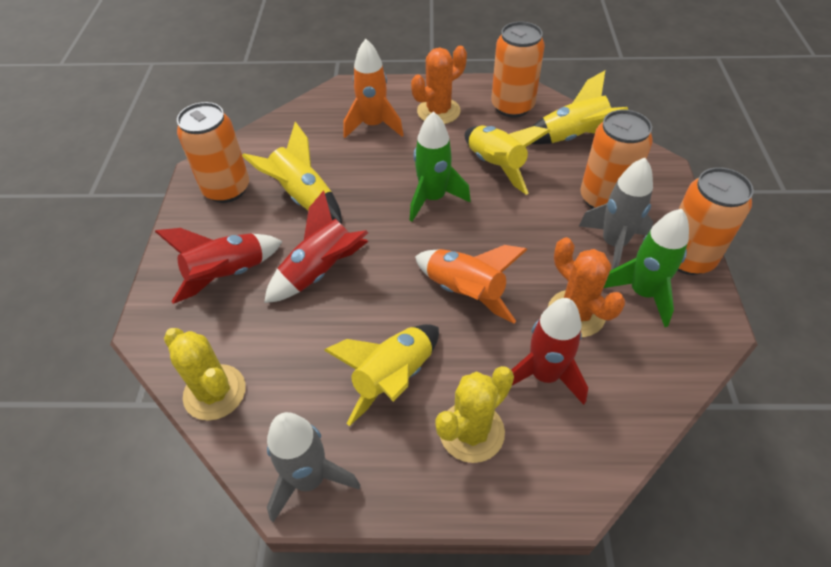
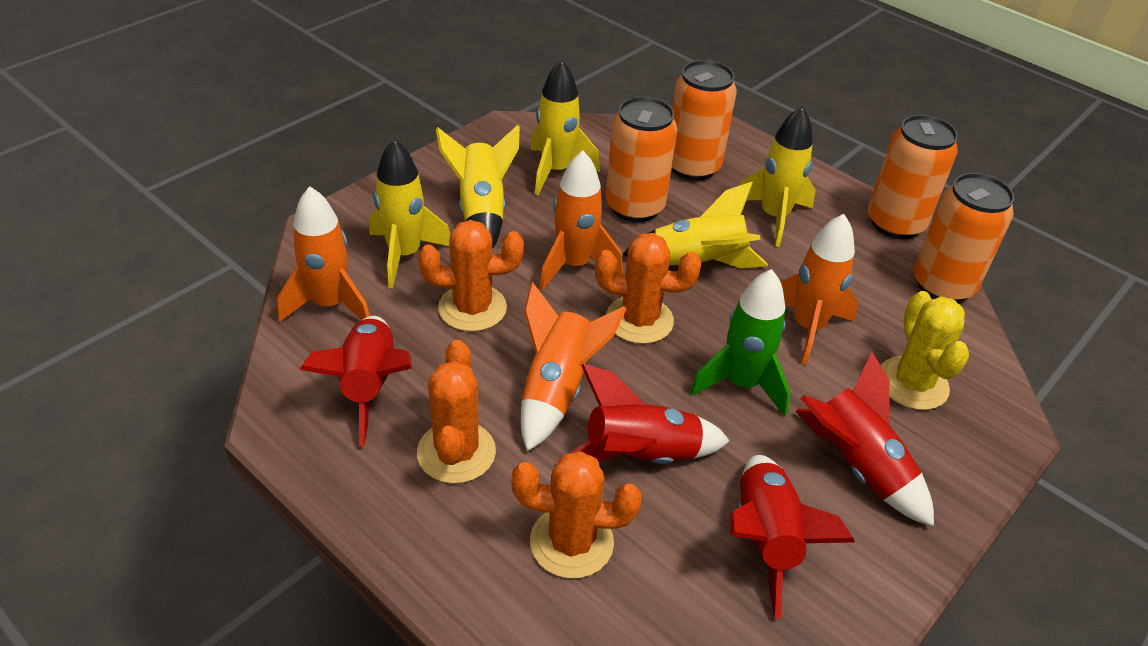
green rocket: 2 -> 1
grey rocket: 2 -> 0
orange cactus: 2 -> 4
orange rocket: 2 -> 4
red rocket: 3 -> 4
yellow cactus: 2 -> 1
yellow rocket: 4 -> 5

